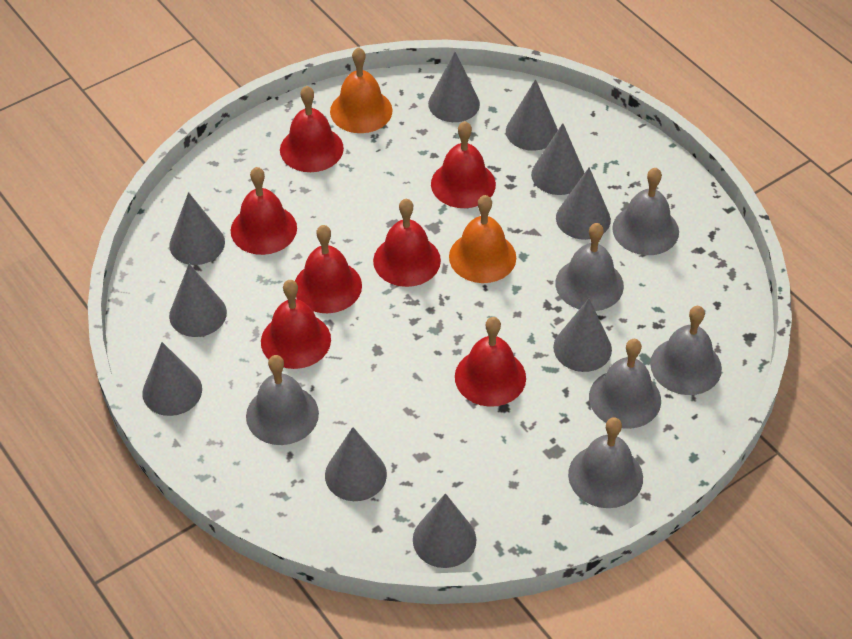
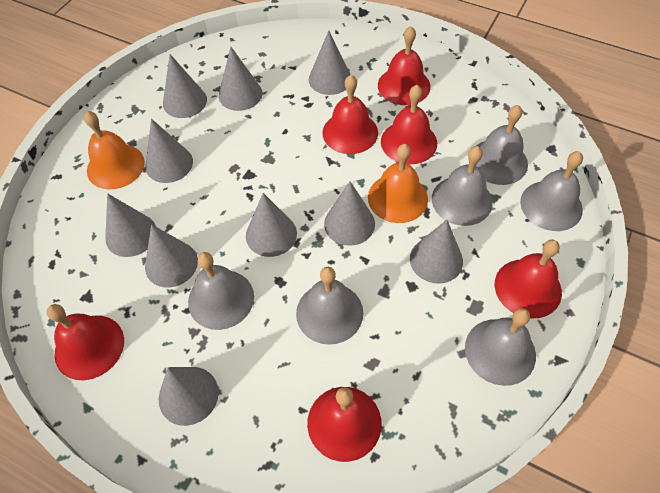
red bell: 7 -> 6

